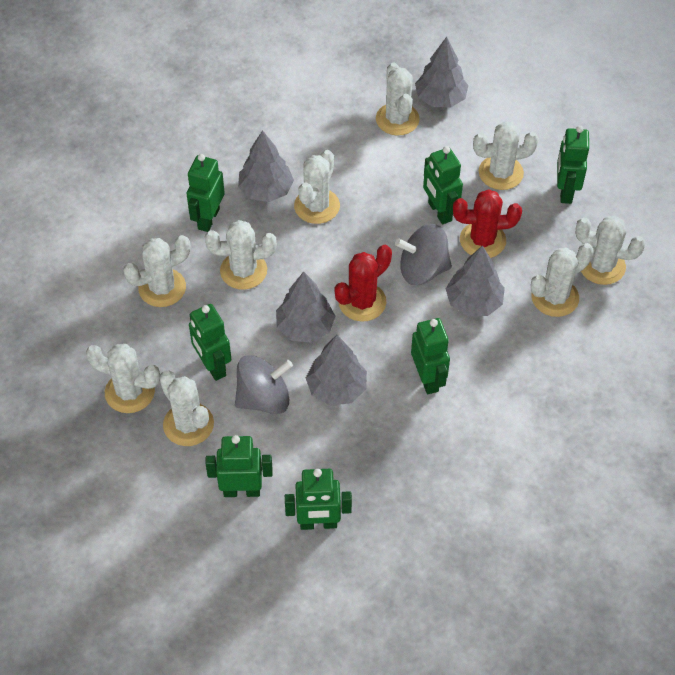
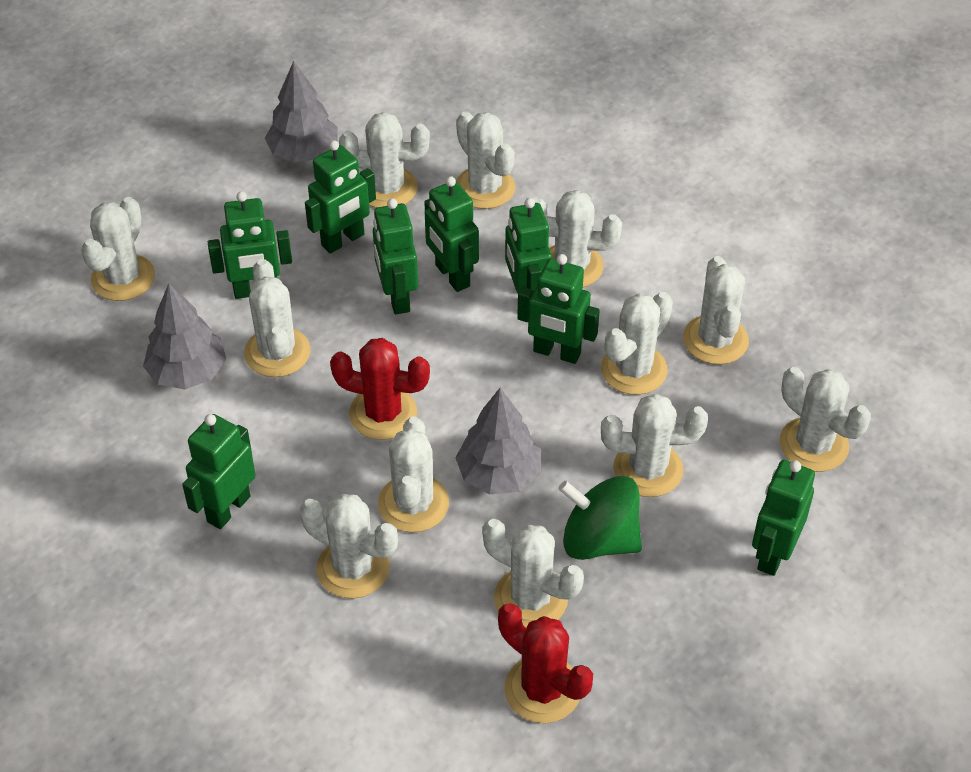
green robot: 7 -> 8
green spinning top: 0 -> 1
grey spinning top: 2 -> 0
grey tree: 5 -> 3
white cactus: 9 -> 12

